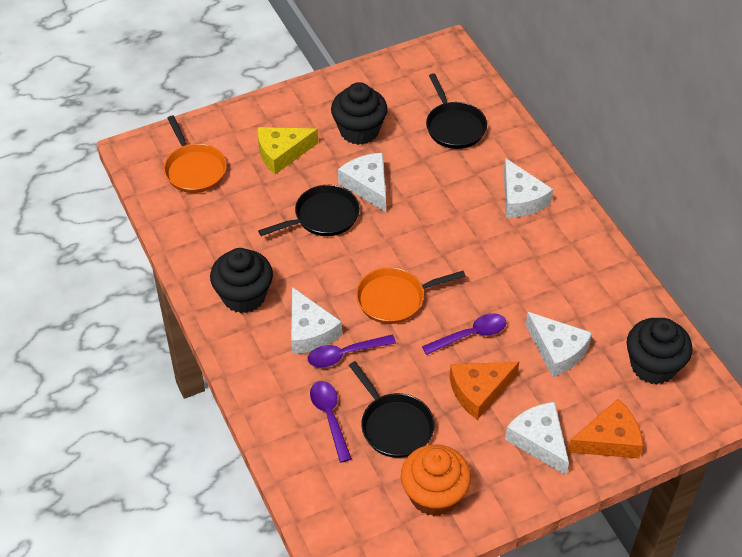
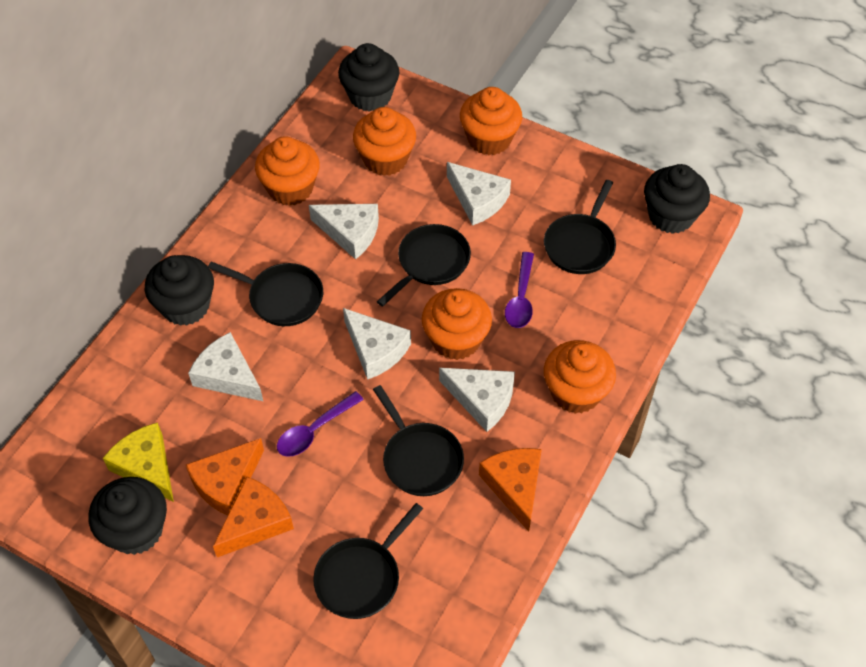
black cupcake: 3 -> 4
black pan: 3 -> 5
orange cheese: 2 -> 3
orange cupcake: 1 -> 5
orange pan: 2 -> 0
purple spoon: 3 -> 2

